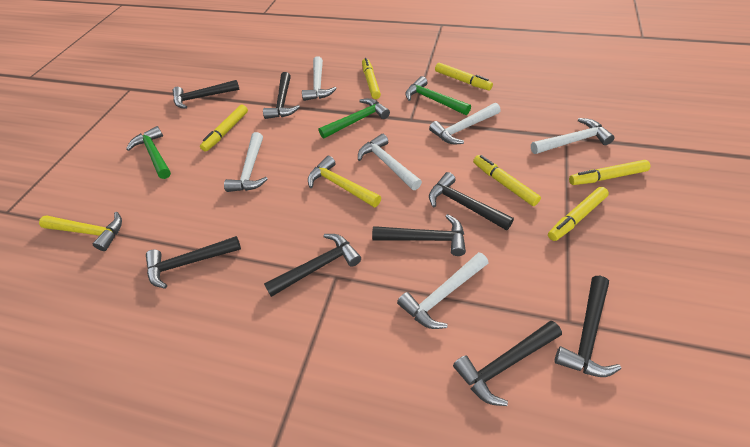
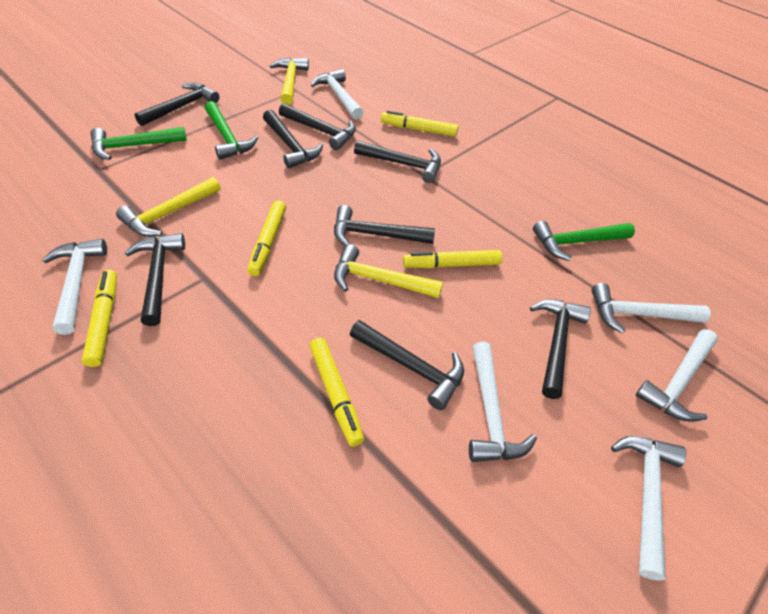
yellow hammer: 2 -> 3
yellow marker: 6 -> 5

